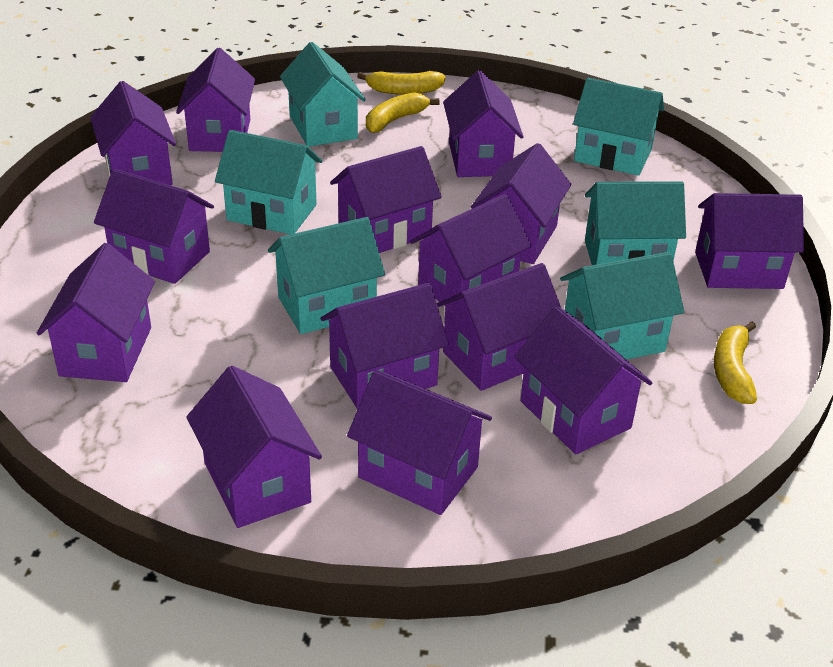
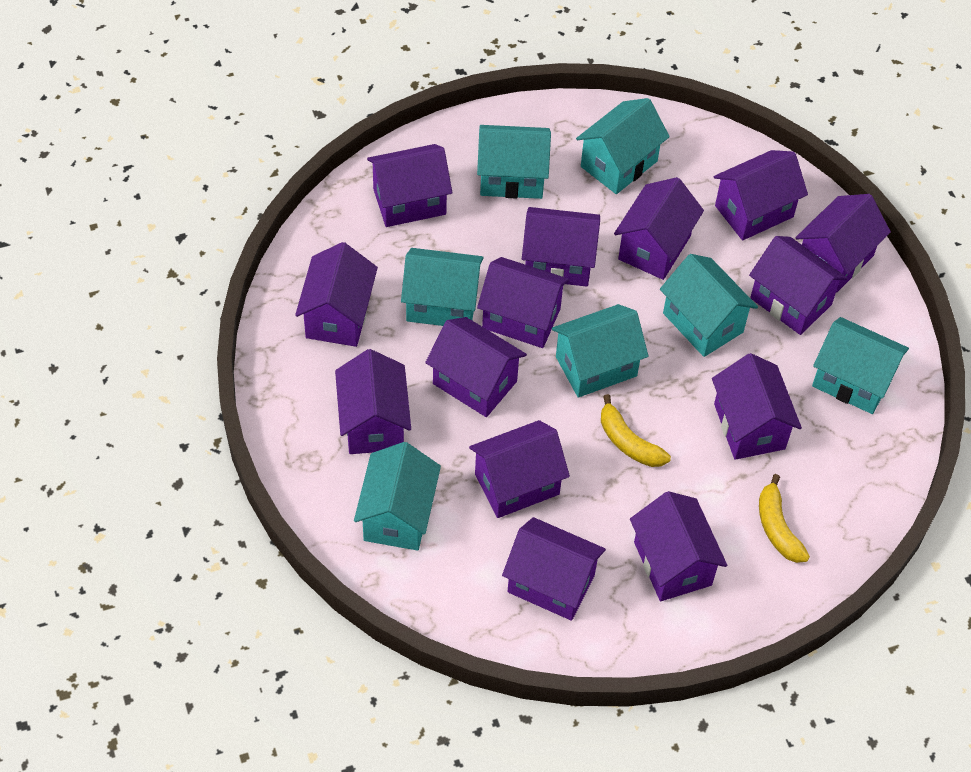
turquoise house: 6 -> 7
yellow banana: 3 -> 2

